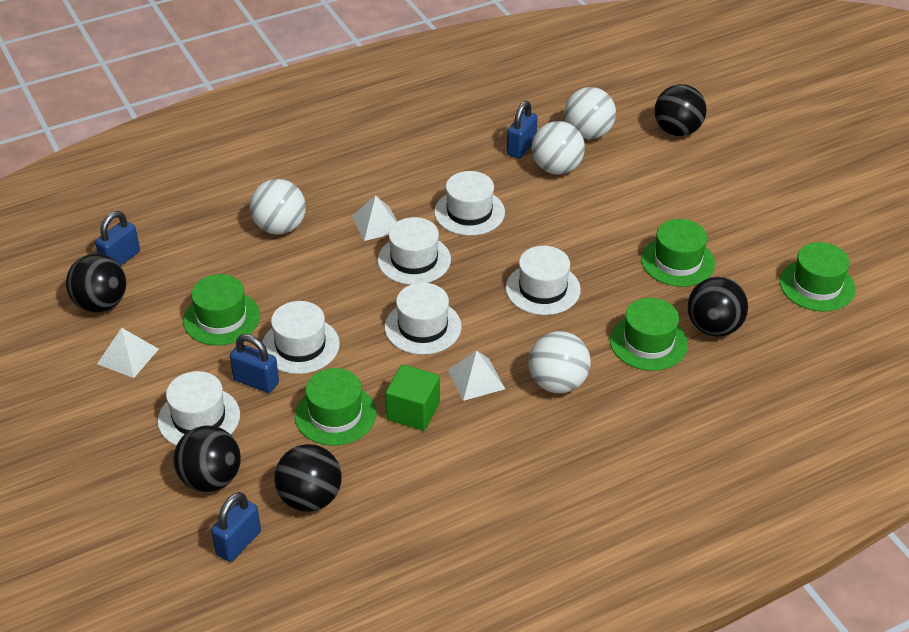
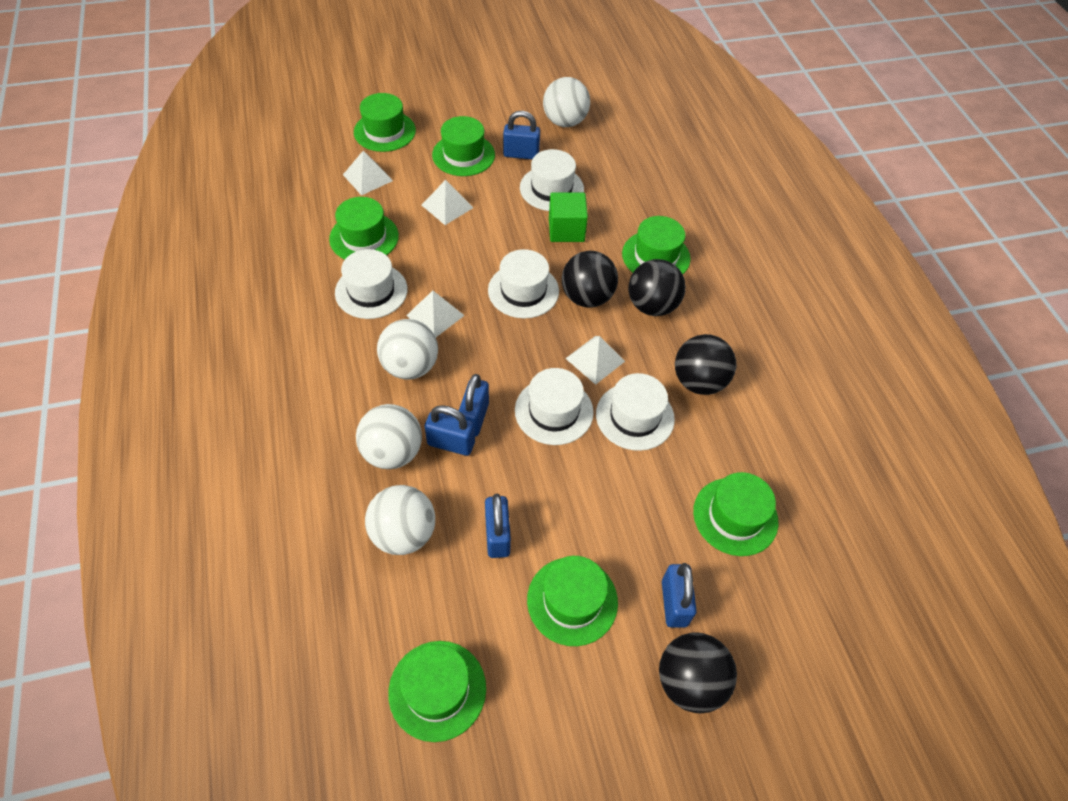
black ball: 5 -> 4
blue padlock: 4 -> 5
green hat: 5 -> 7
white hat: 6 -> 5
white pyramid: 3 -> 4

